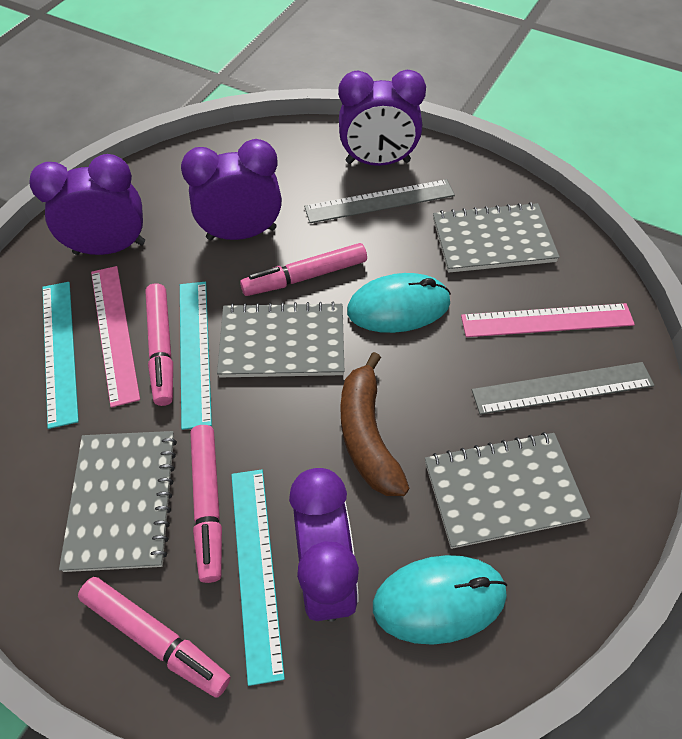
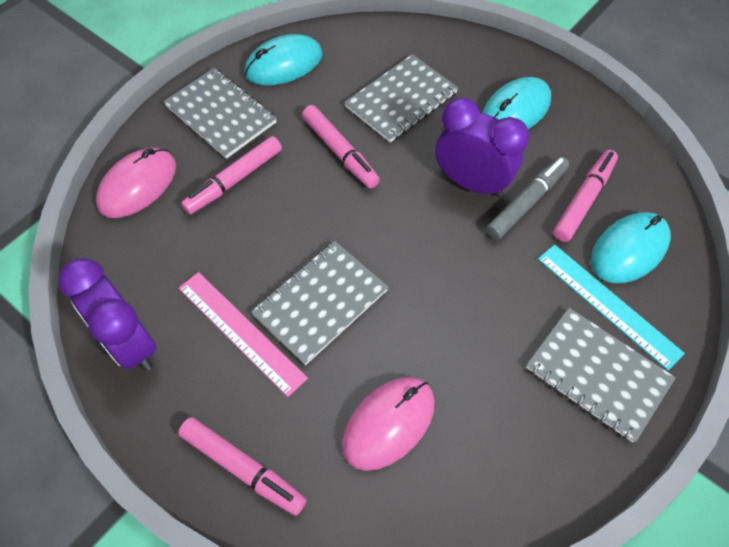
brown banana: 1 -> 0
grey marker: 0 -> 1
grey ruler: 2 -> 0
pink mouse: 0 -> 2
pink ruler: 2 -> 1
purple clock: 4 -> 2
turquoise mouse: 2 -> 3
turquoise ruler: 3 -> 1

